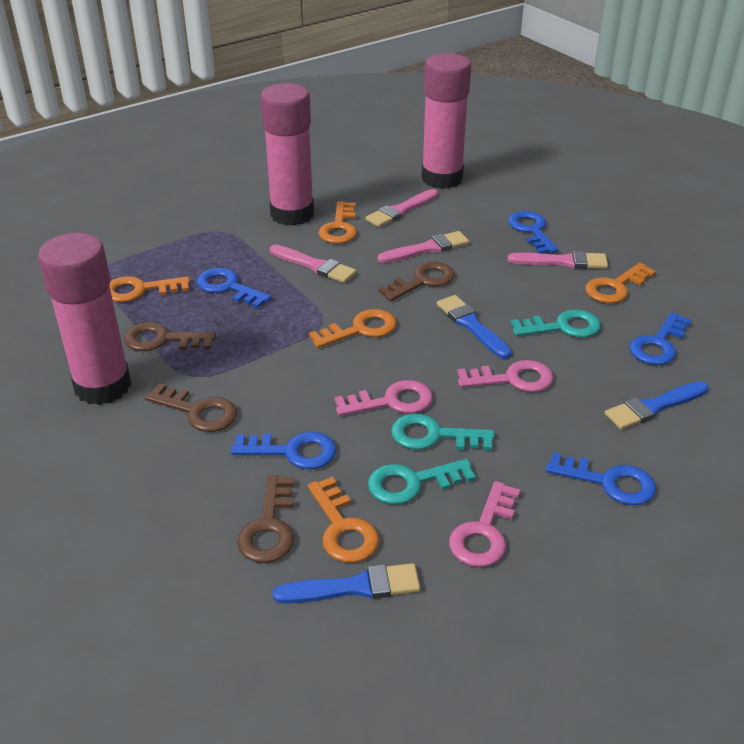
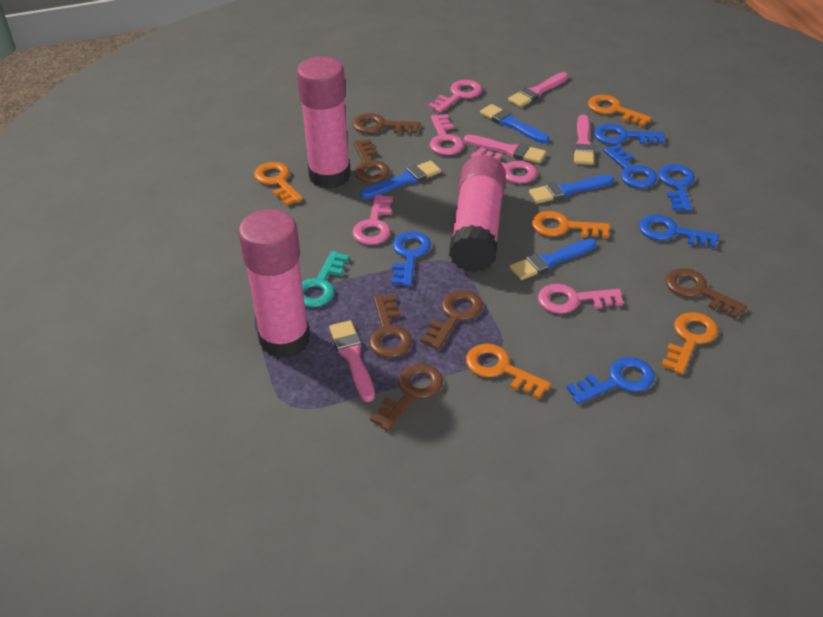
blue brush: 3 -> 4
blue key: 5 -> 6
brown key: 4 -> 6
pink key: 3 -> 5
turquoise key: 3 -> 1

